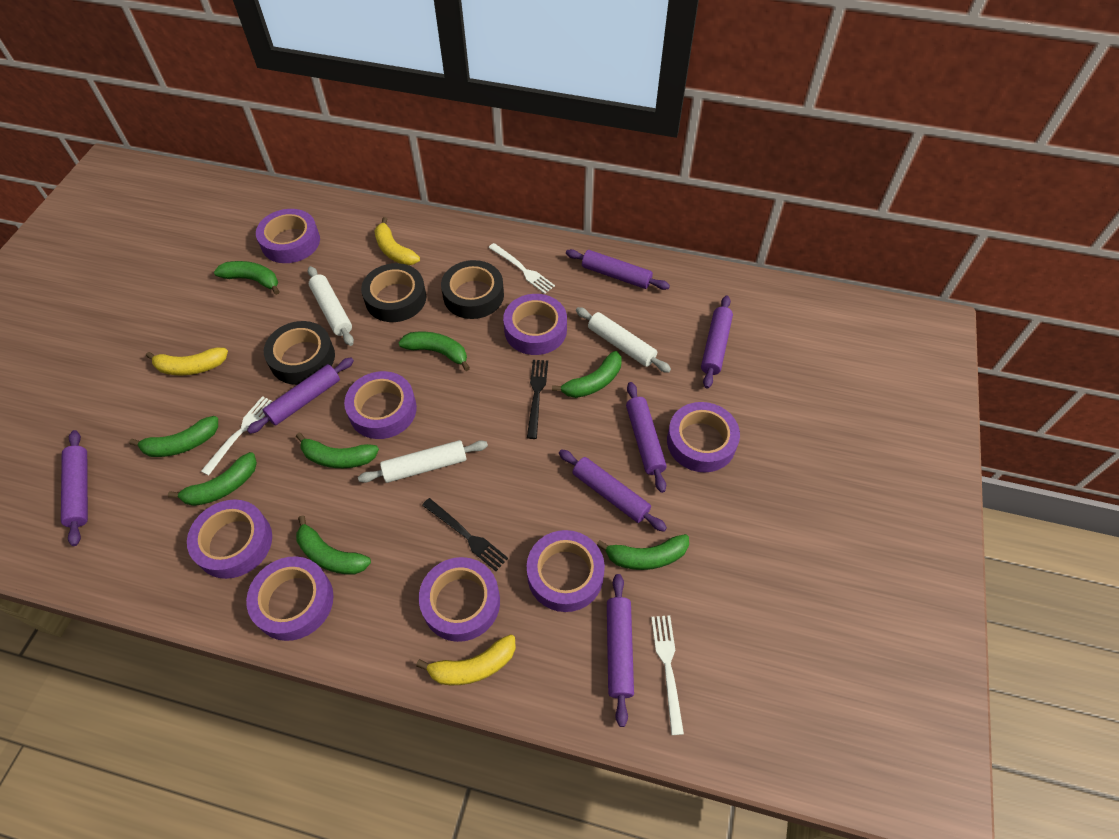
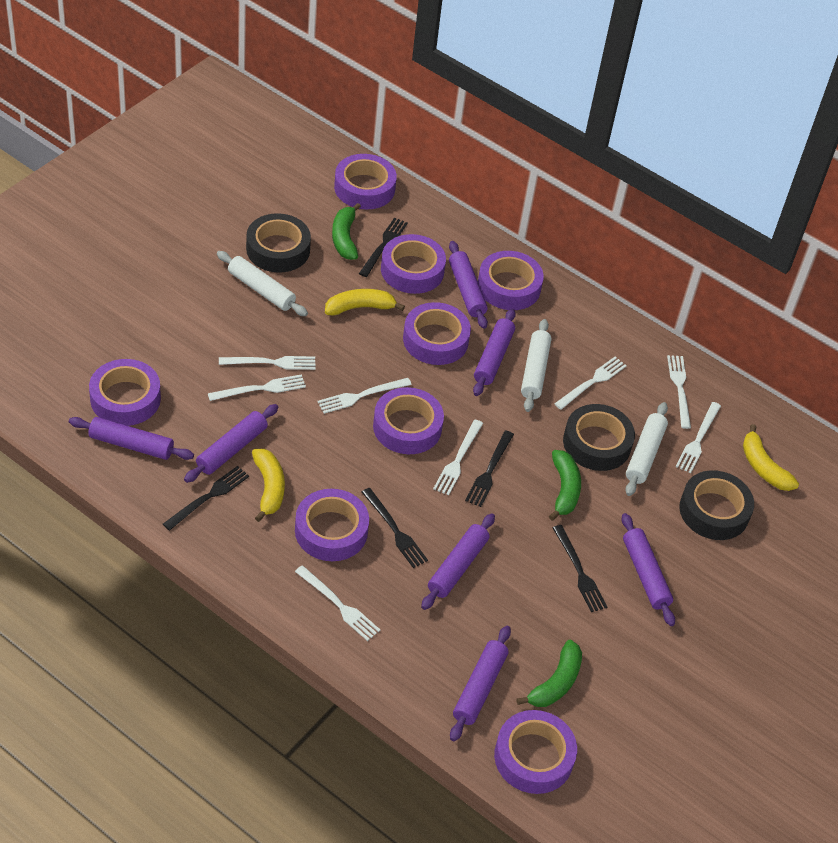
black fork: 2 -> 5
green banana: 8 -> 3
white fork: 3 -> 8

